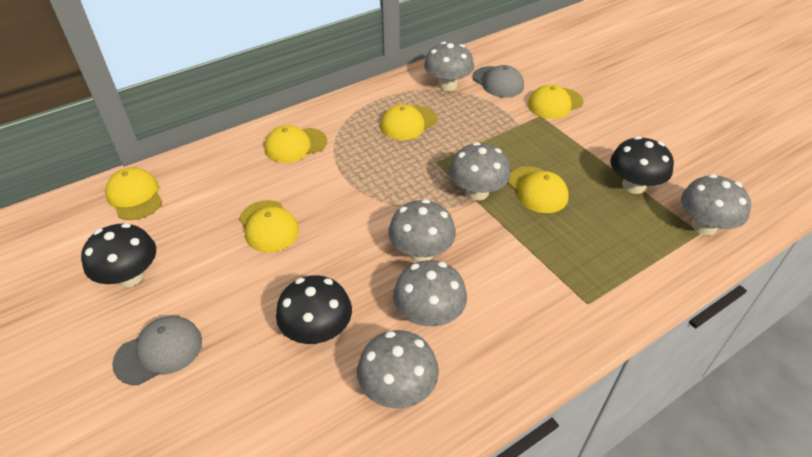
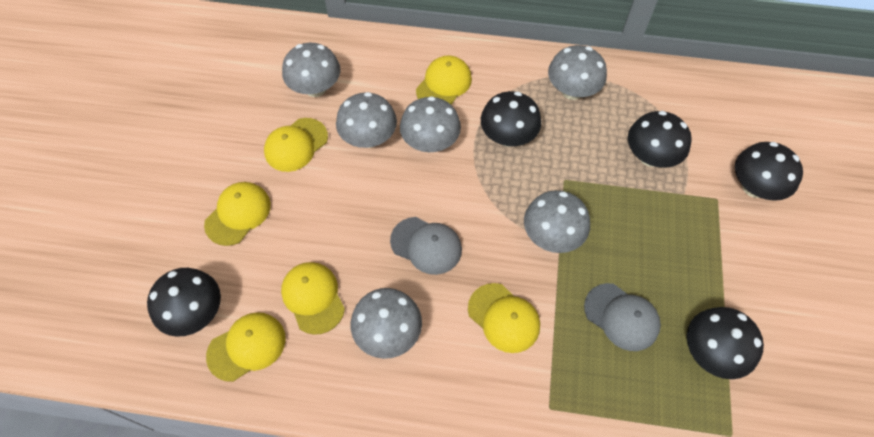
black mushroom: 3 -> 5

